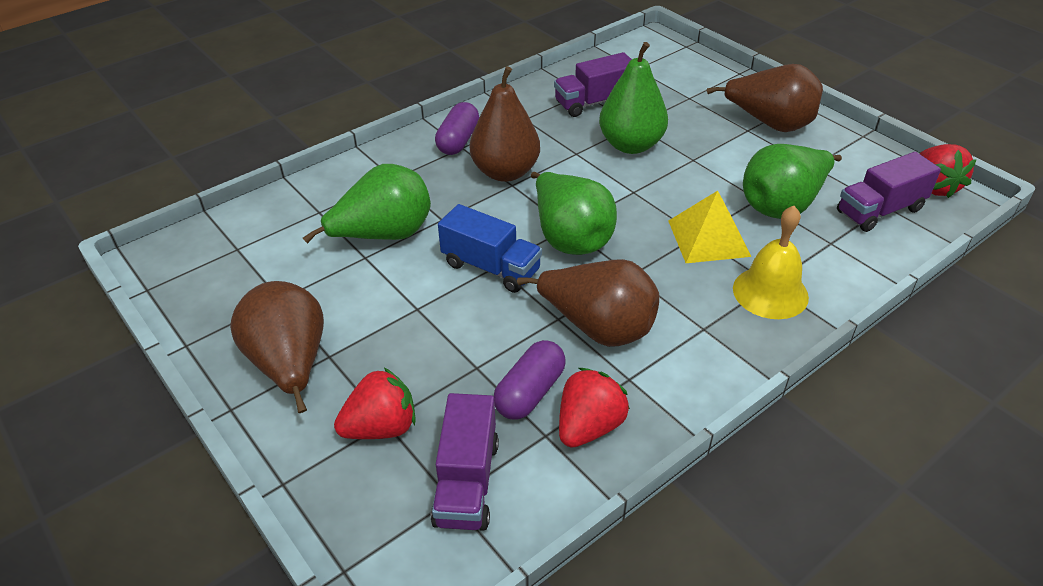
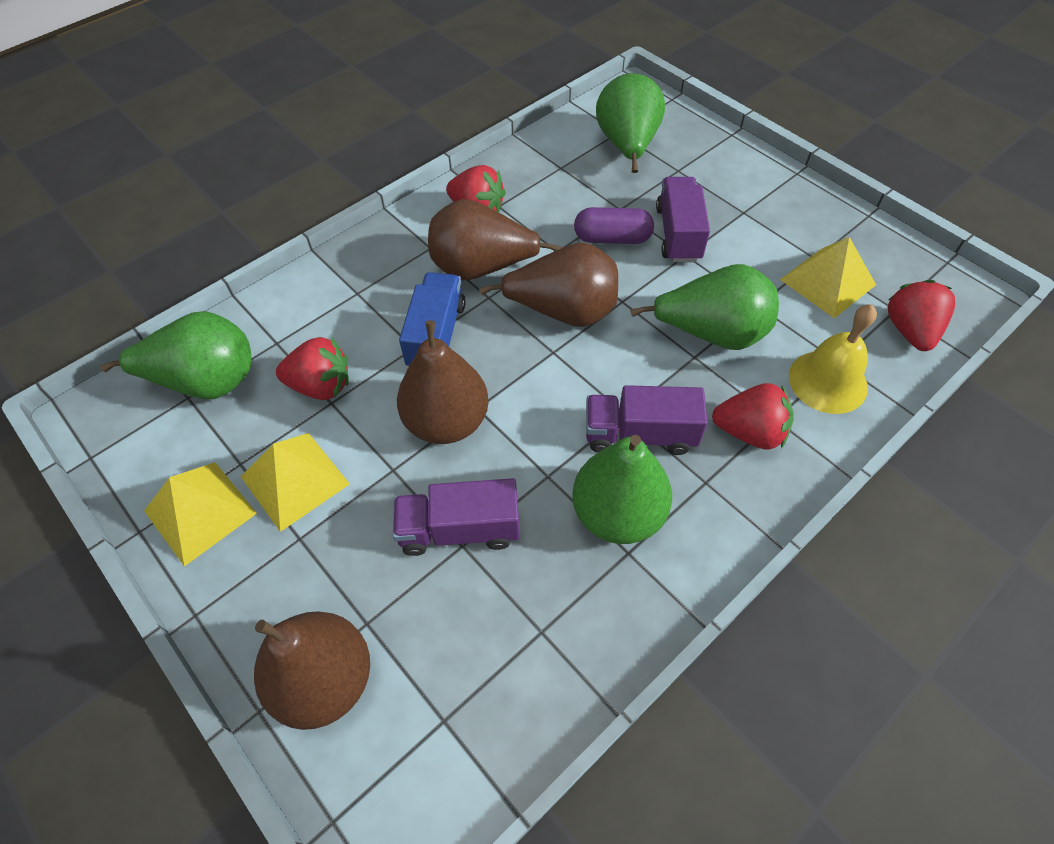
purple capsule: 2 -> 1
red strawberry: 3 -> 4
yellow pyramid: 1 -> 3

